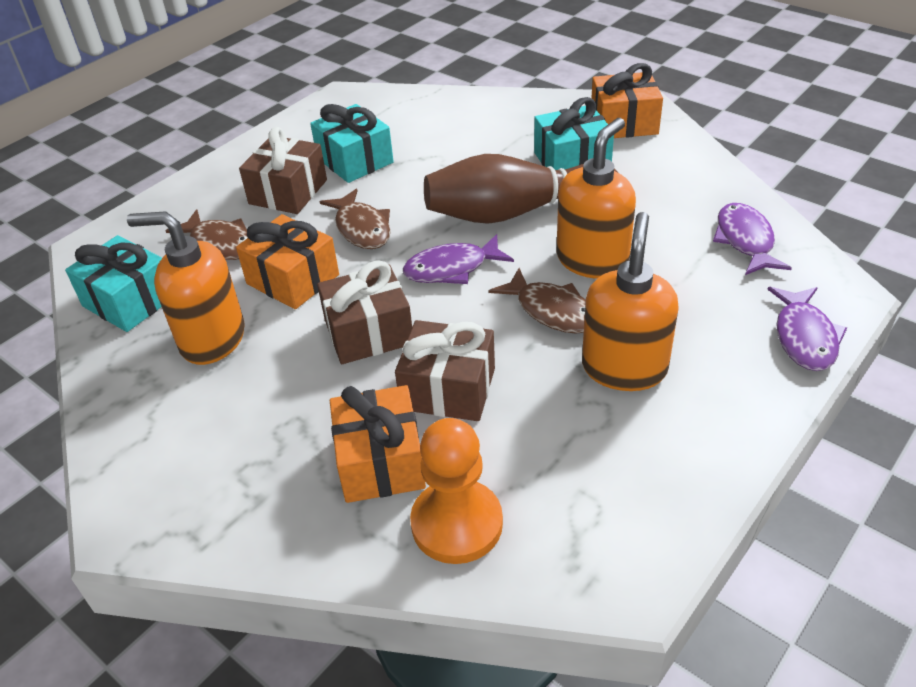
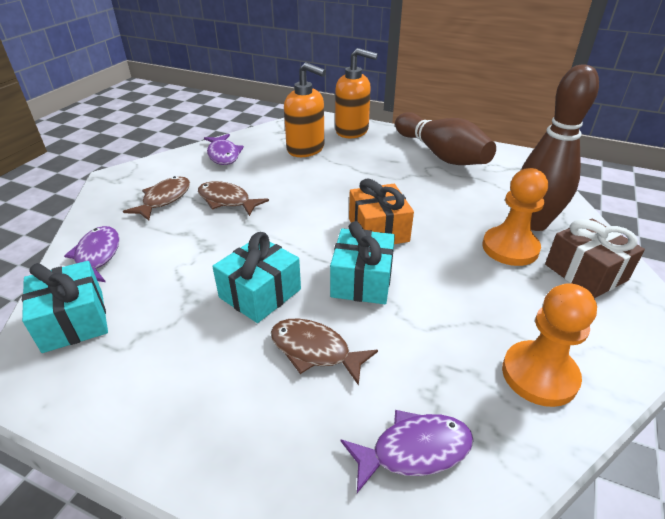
brown bowling pin: 1 -> 2
brown gift: 3 -> 1
orange gift: 3 -> 1
orange pawn: 1 -> 2
orange soap dispenser: 3 -> 2

